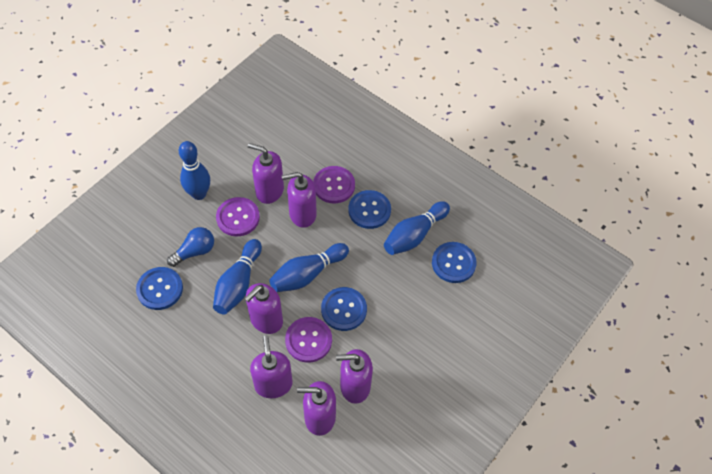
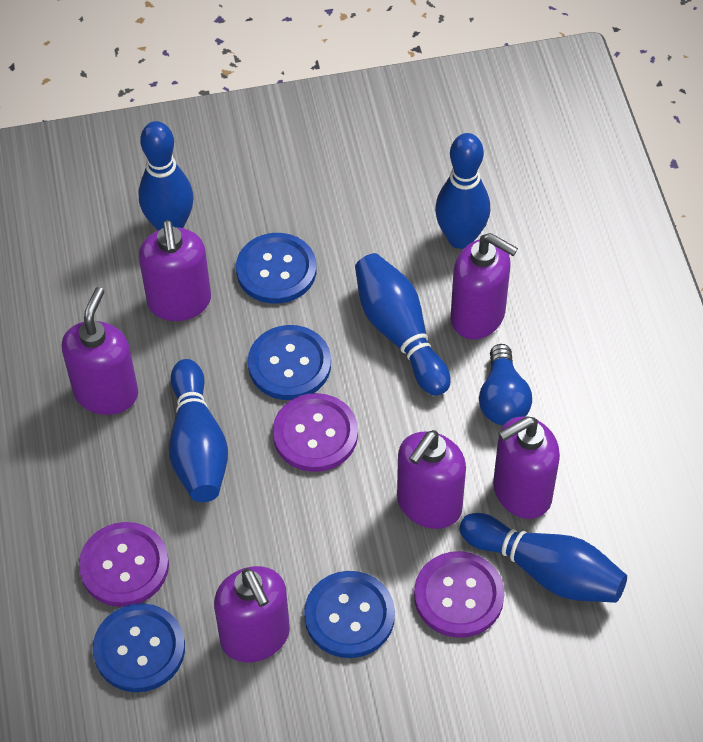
blue bowling pin: 4 -> 5

